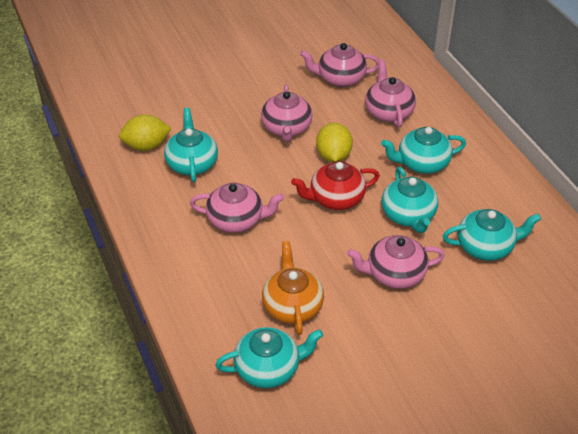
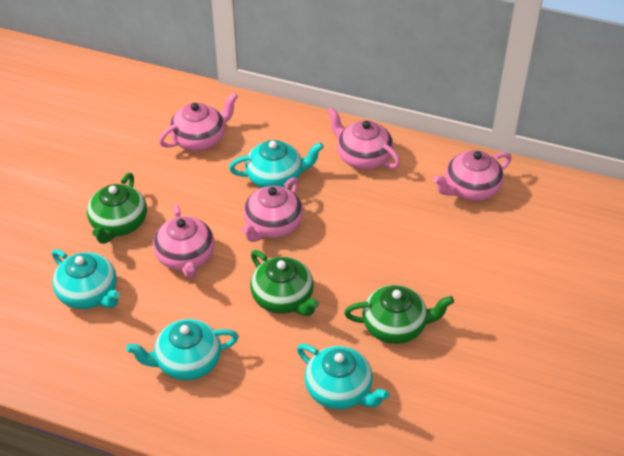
green teapot: 0 -> 3
orange teapot: 1 -> 0
red teapot: 1 -> 0
turquoise teapot: 5 -> 4
yellow lemon: 2 -> 0

